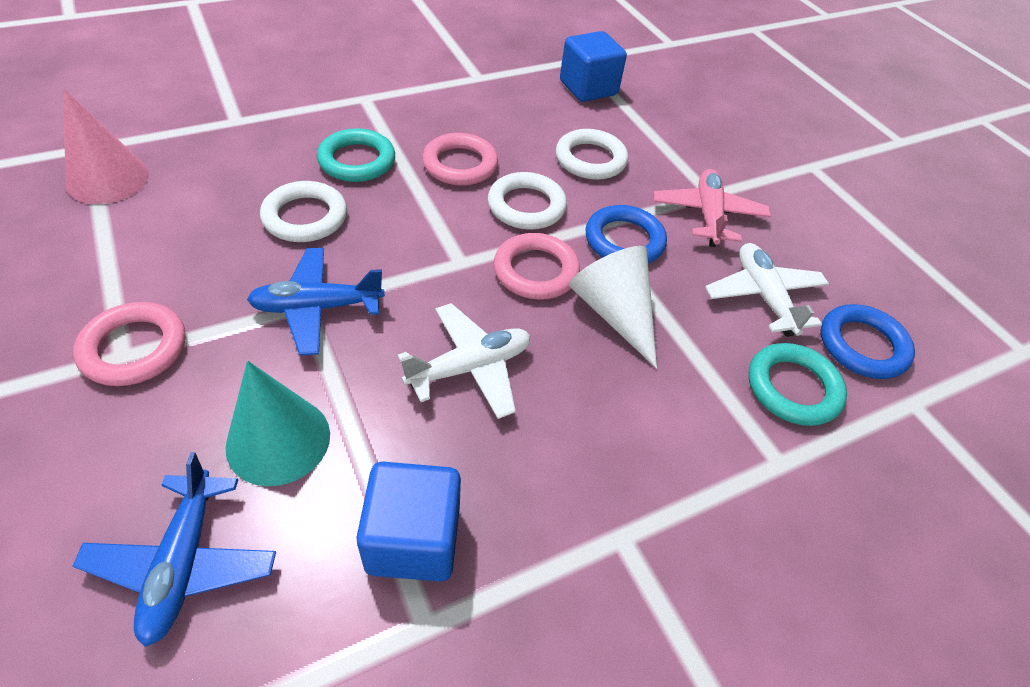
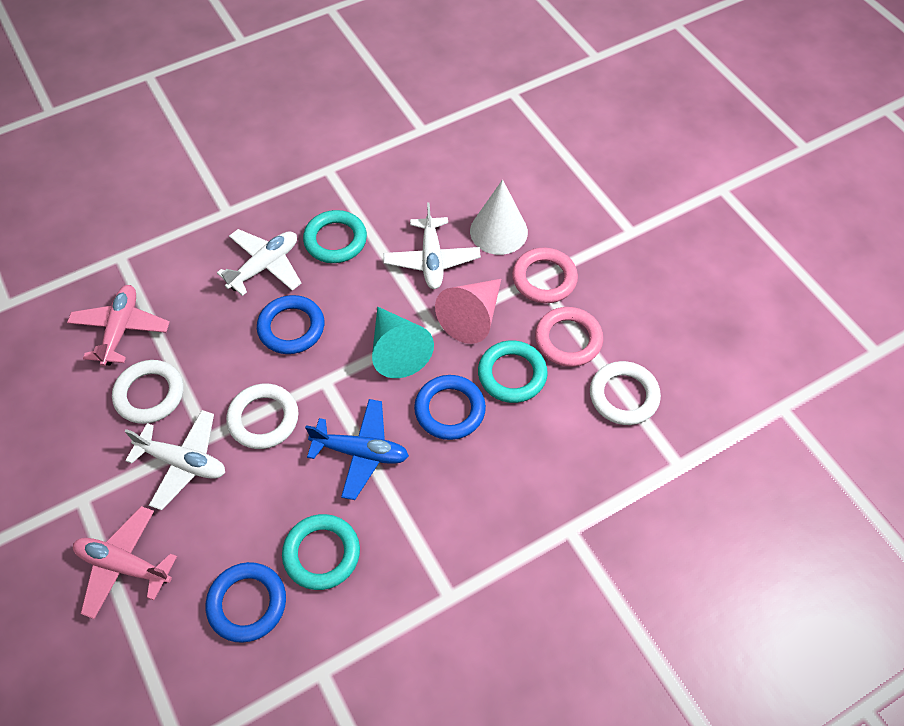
blue cube: 2 -> 0
blue plane: 2 -> 1
blue ring: 2 -> 3
pink plane: 1 -> 2
pink ring: 3 -> 2
turquoise ring: 2 -> 3
white plane: 2 -> 3

